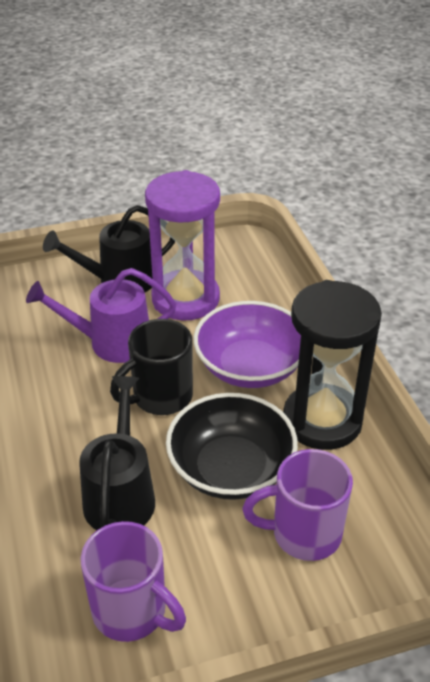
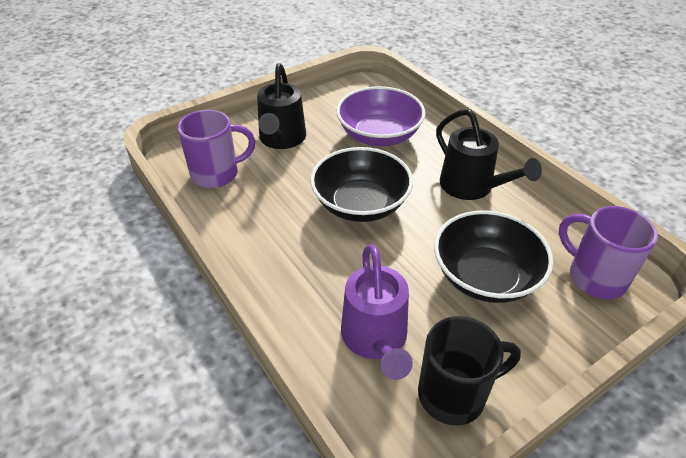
black bowl: 1 -> 2
black hourglass: 1 -> 0
purple hourglass: 1 -> 0

